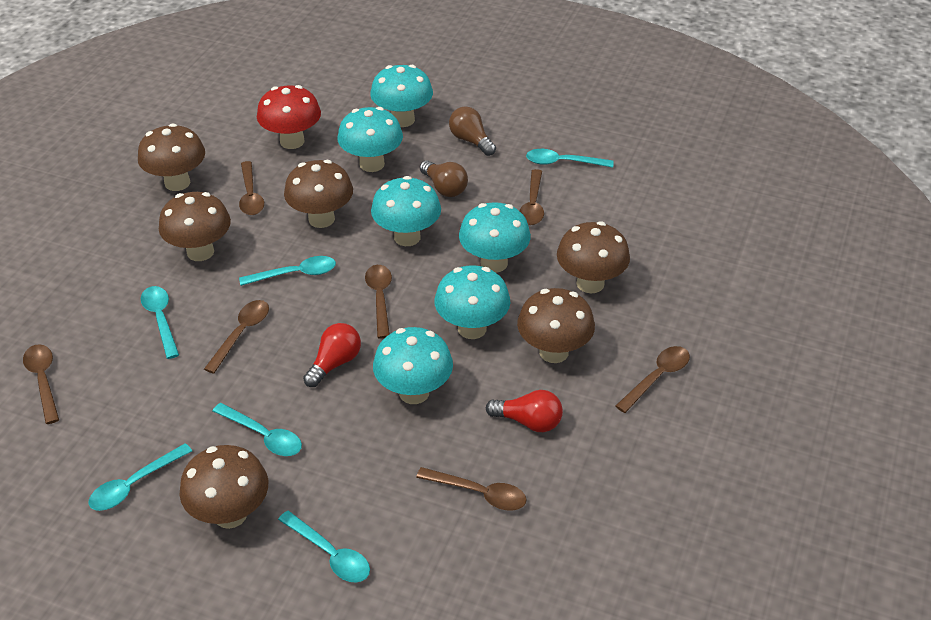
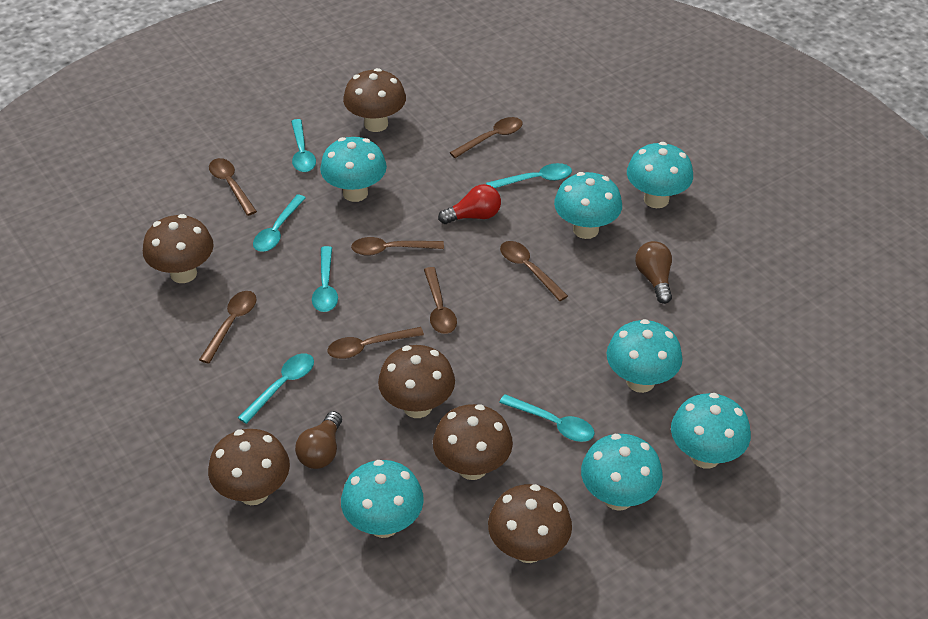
red light bulb: 2 -> 1
red mushroom: 1 -> 0
turquoise mushroom: 6 -> 7

